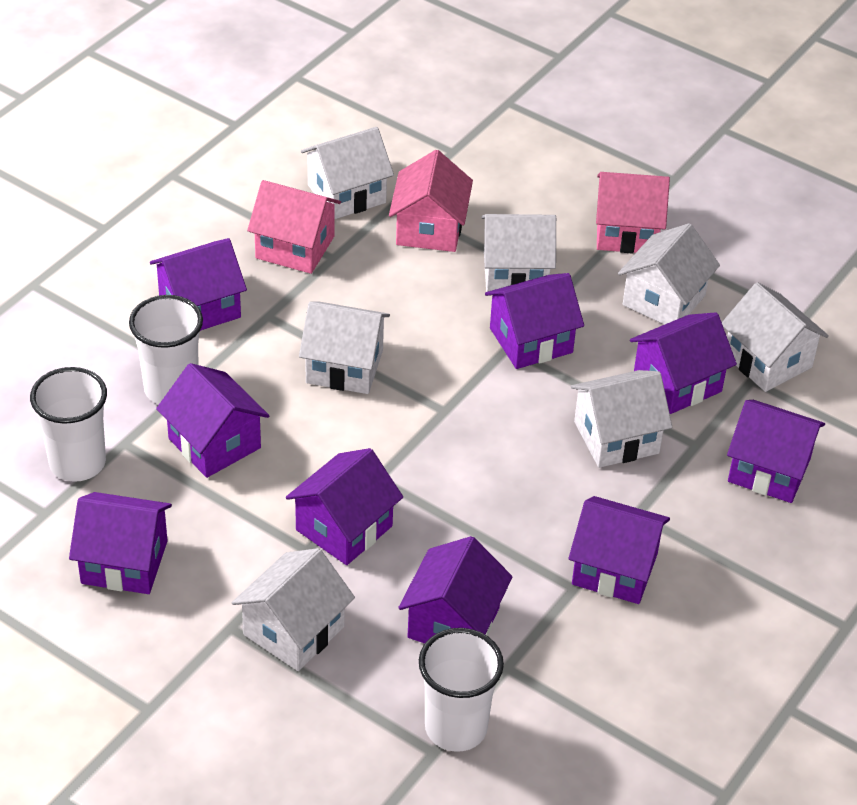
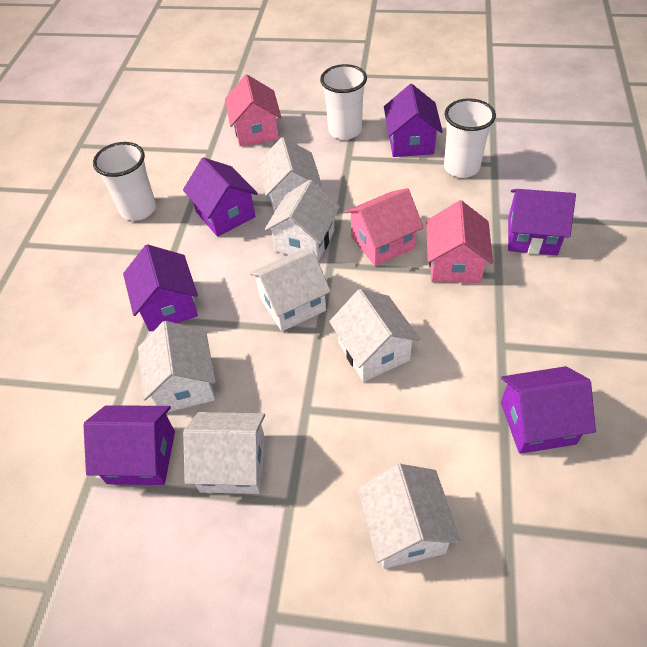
purple house: 9 -> 6

